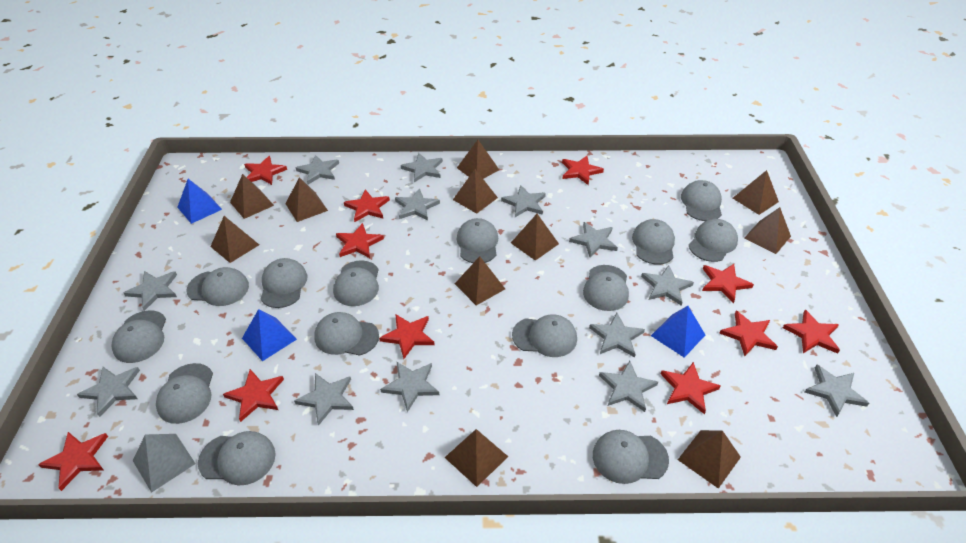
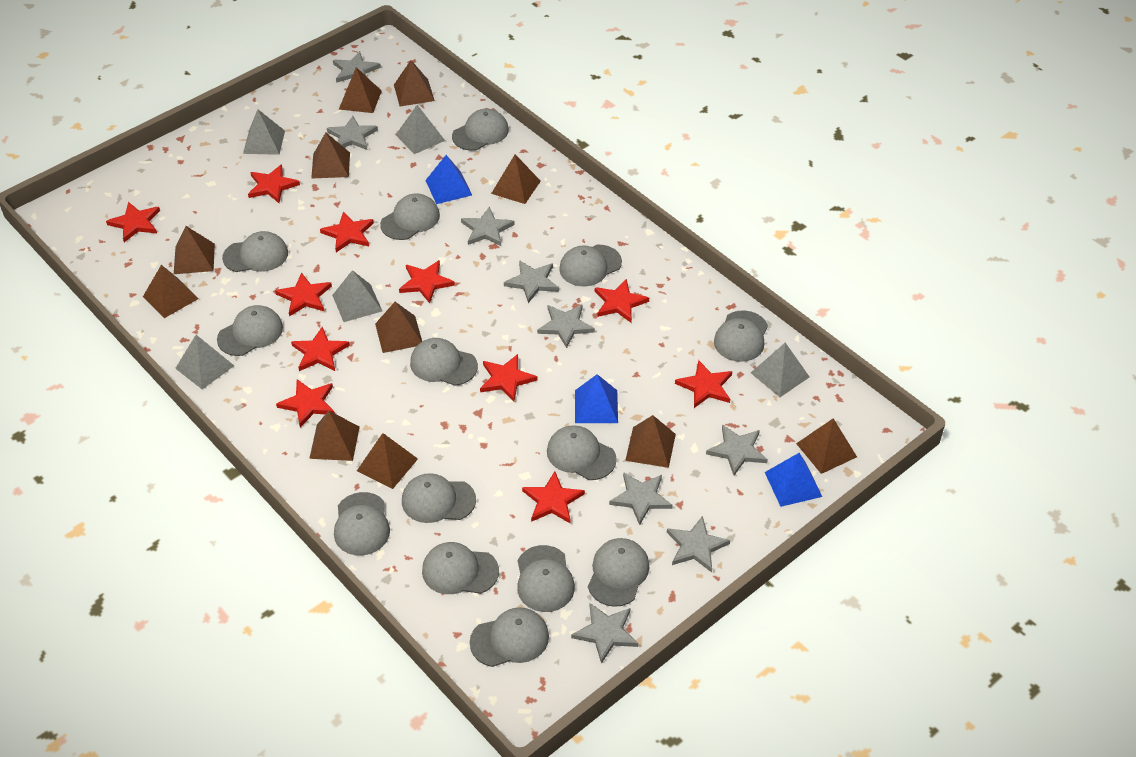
grey pyramid: 1 -> 5
grey star: 13 -> 9

